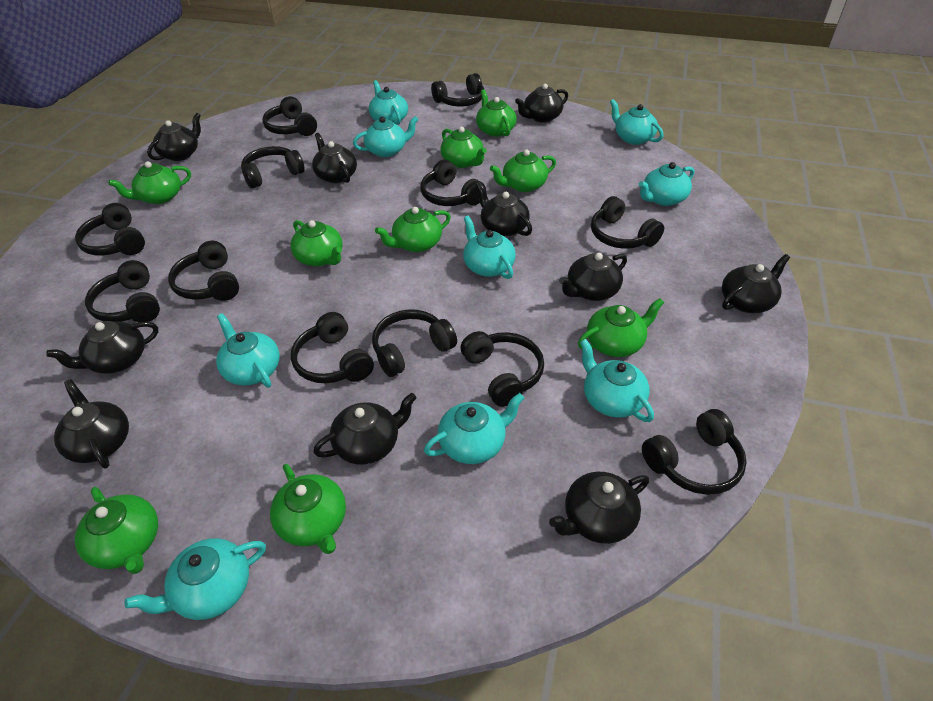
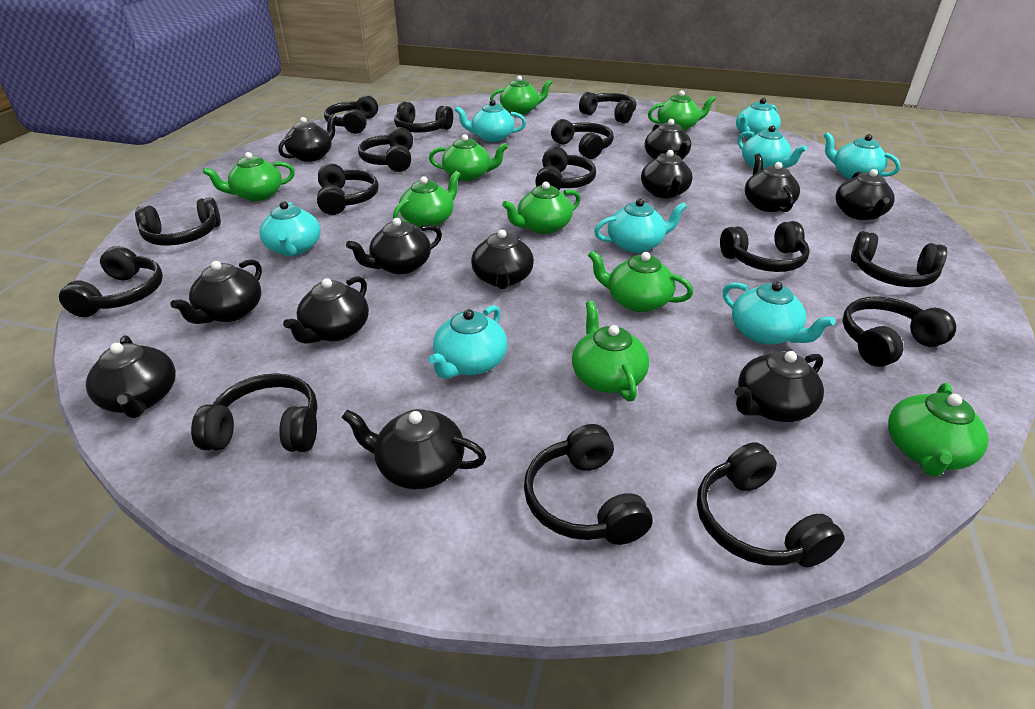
black headphones: 12 -> 15
black teapot: 10 -> 12
turquoise teapot: 9 -> 8

